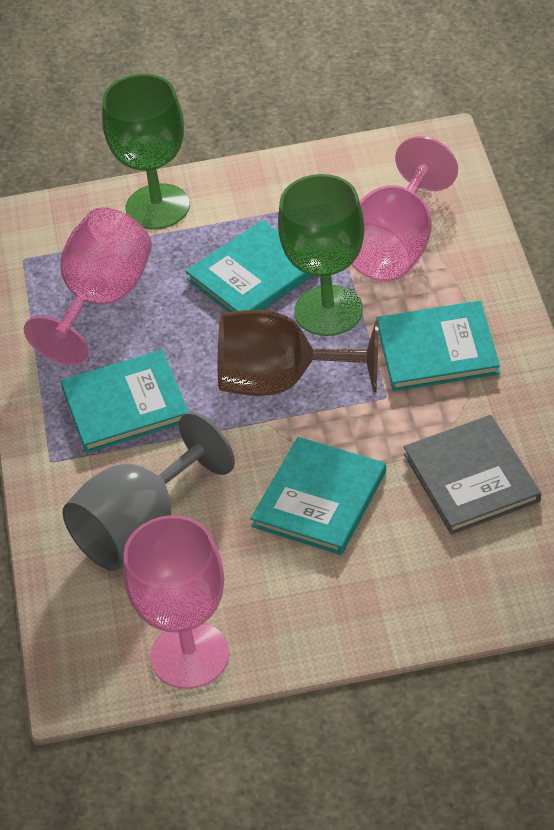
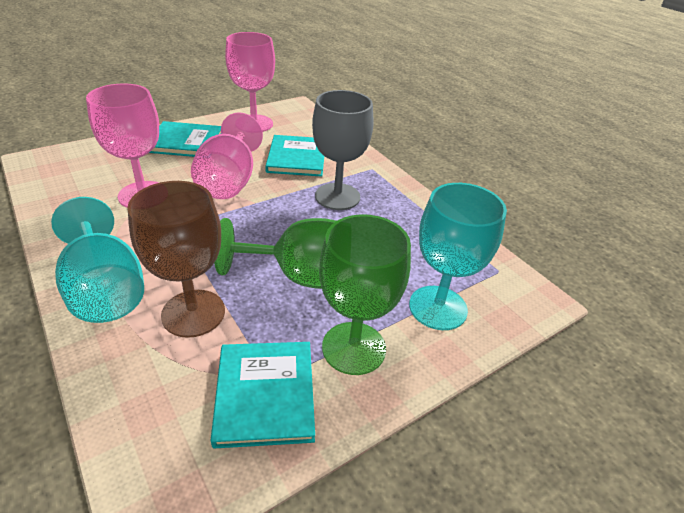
grey book: 1 -> 0
turquoise book: 4 -> 3
turquoise goblet: 0 -> 2

